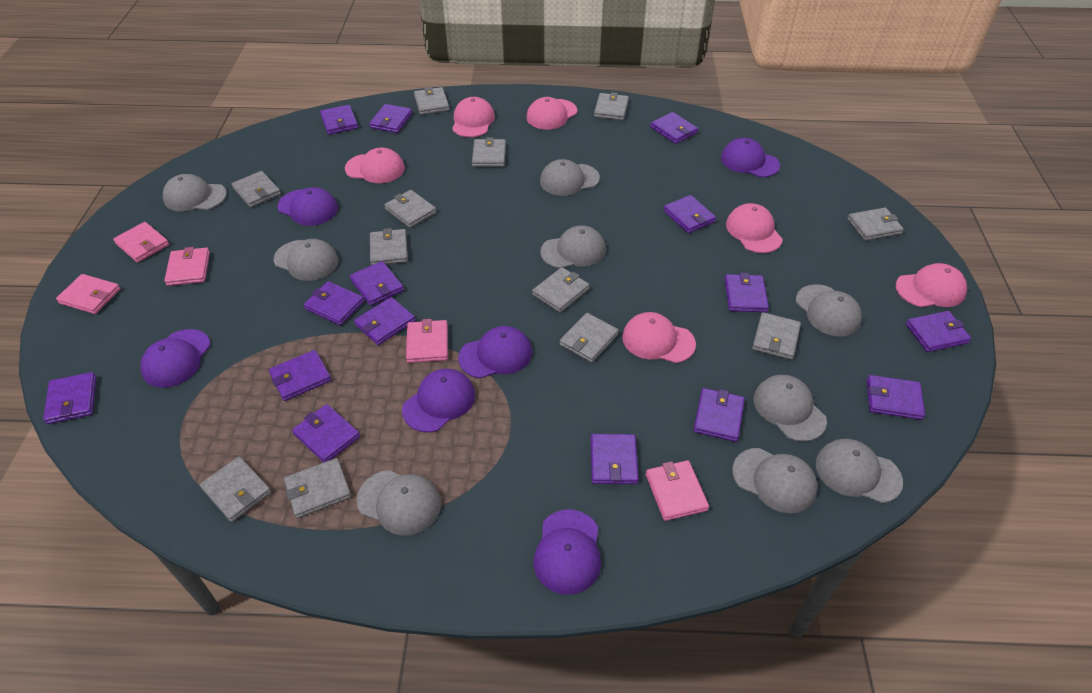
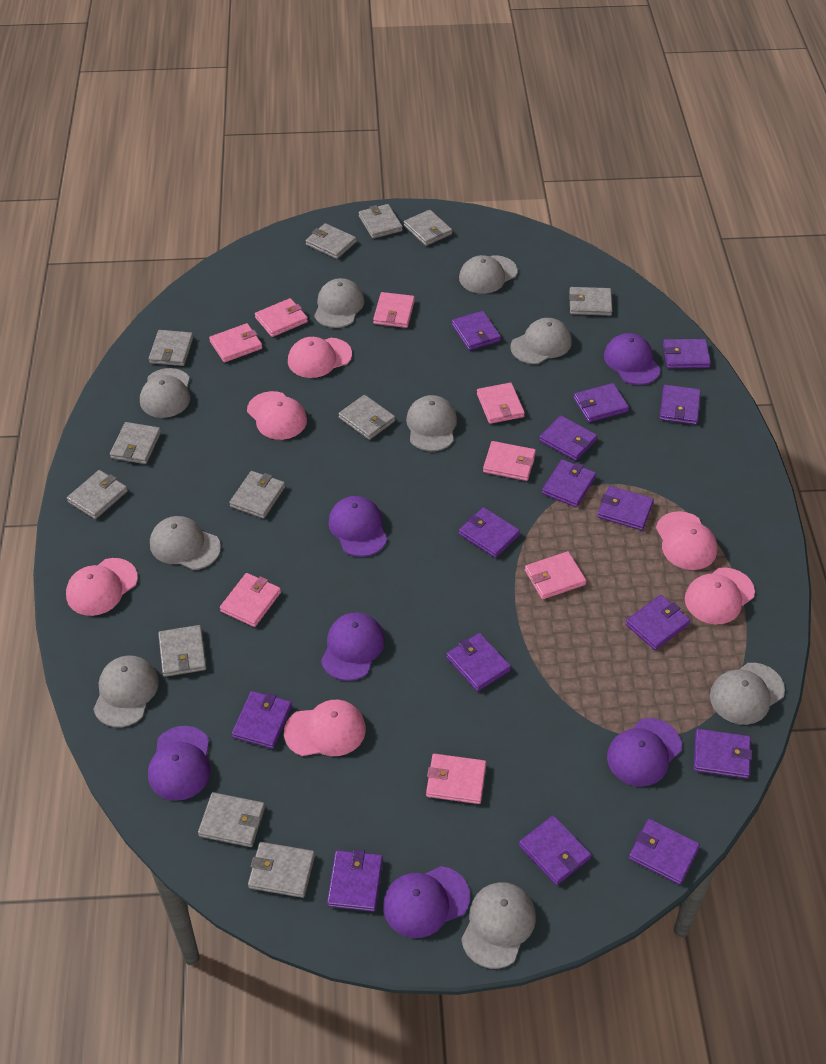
pink wallet: 5 -> 8

